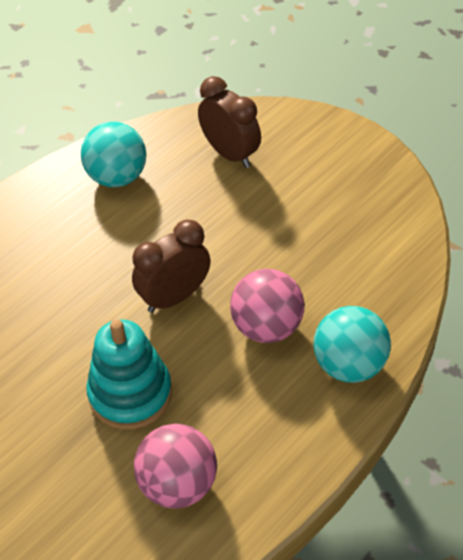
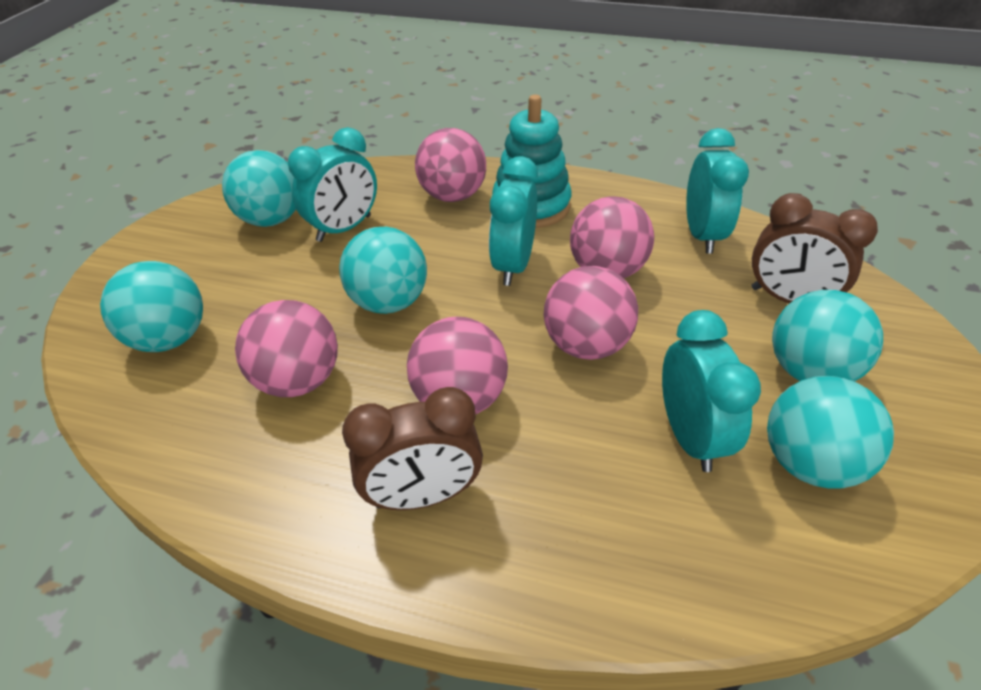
pink ball: 2 -> 5
turquoise ball: 2 -> 5
turquoise clock: 0 -> 4

